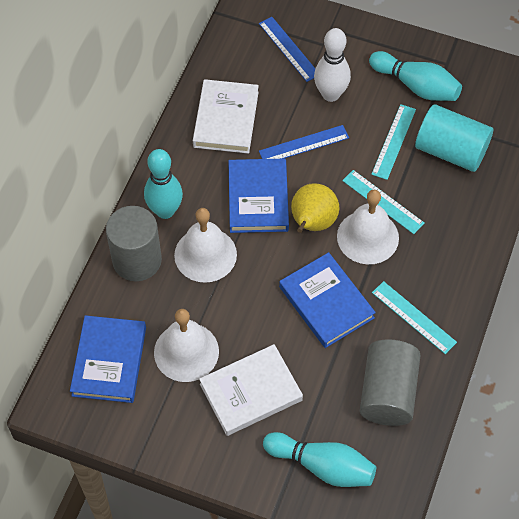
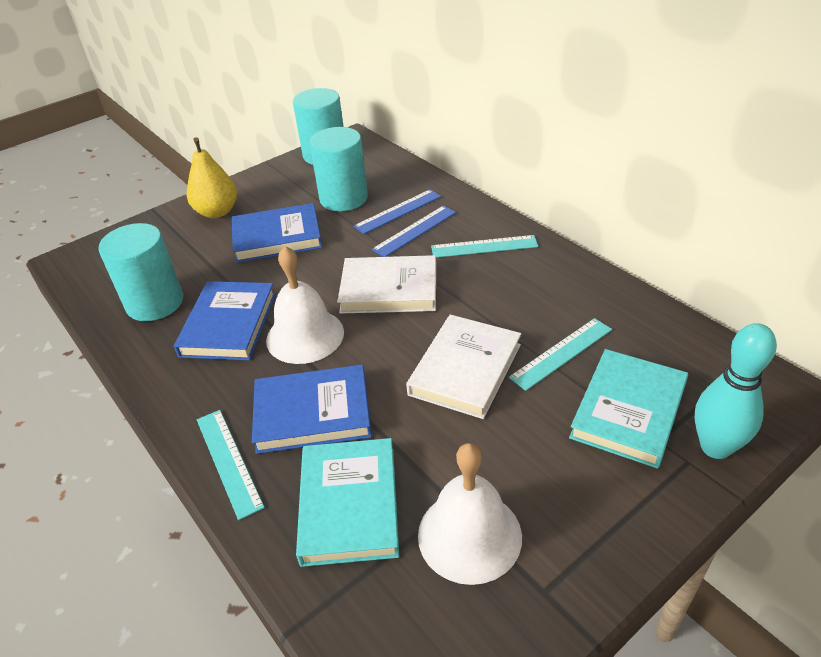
grey cylinder: 2 -> 0
turquoise book: 0 -> 2
turquoise bowling pin: 3 -> 1
turquoise cylinder: 1 -> 3
white bell: 3 -> 2
white bowling pin: 1 -> 0

